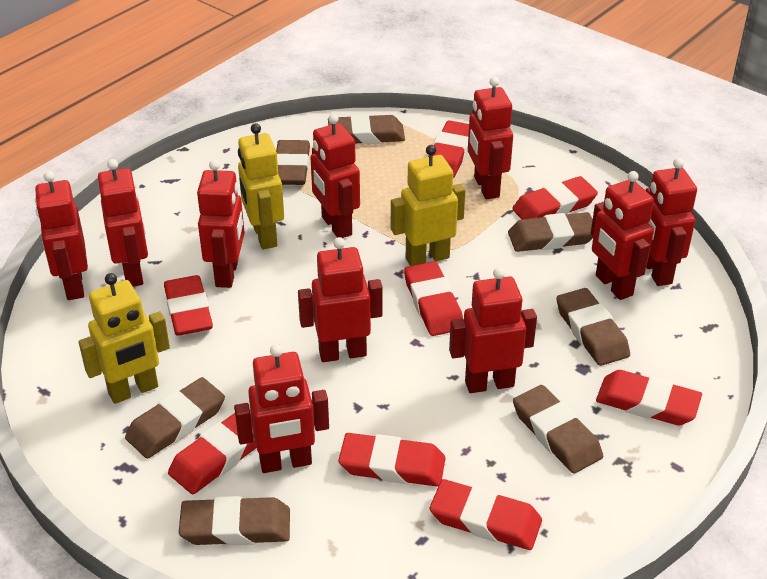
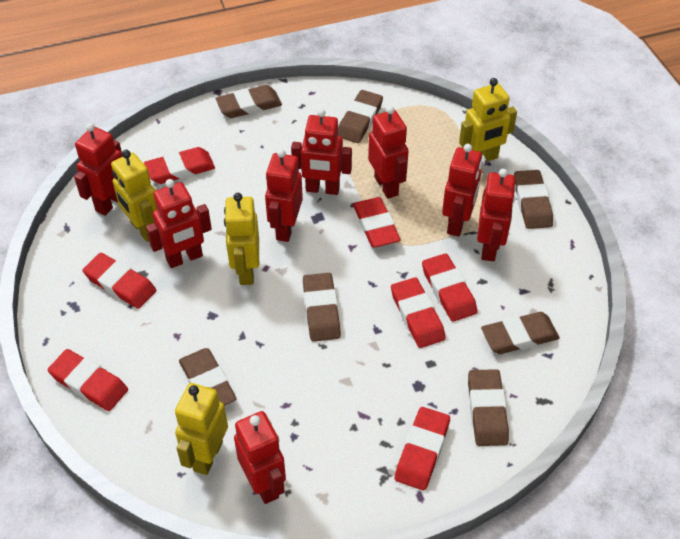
red eraser: 8 -> 7
red robot: 10 -> 8
yellow robot: 3 -> 4

